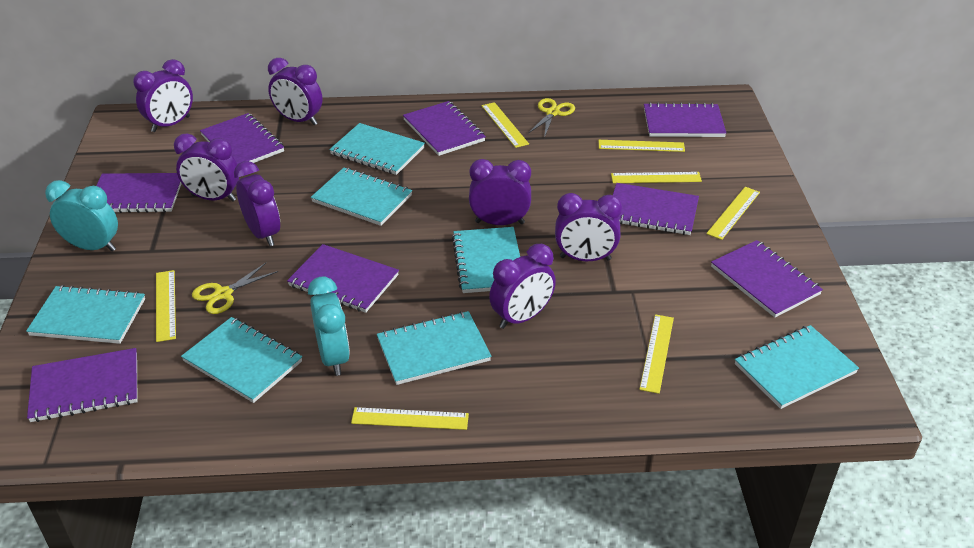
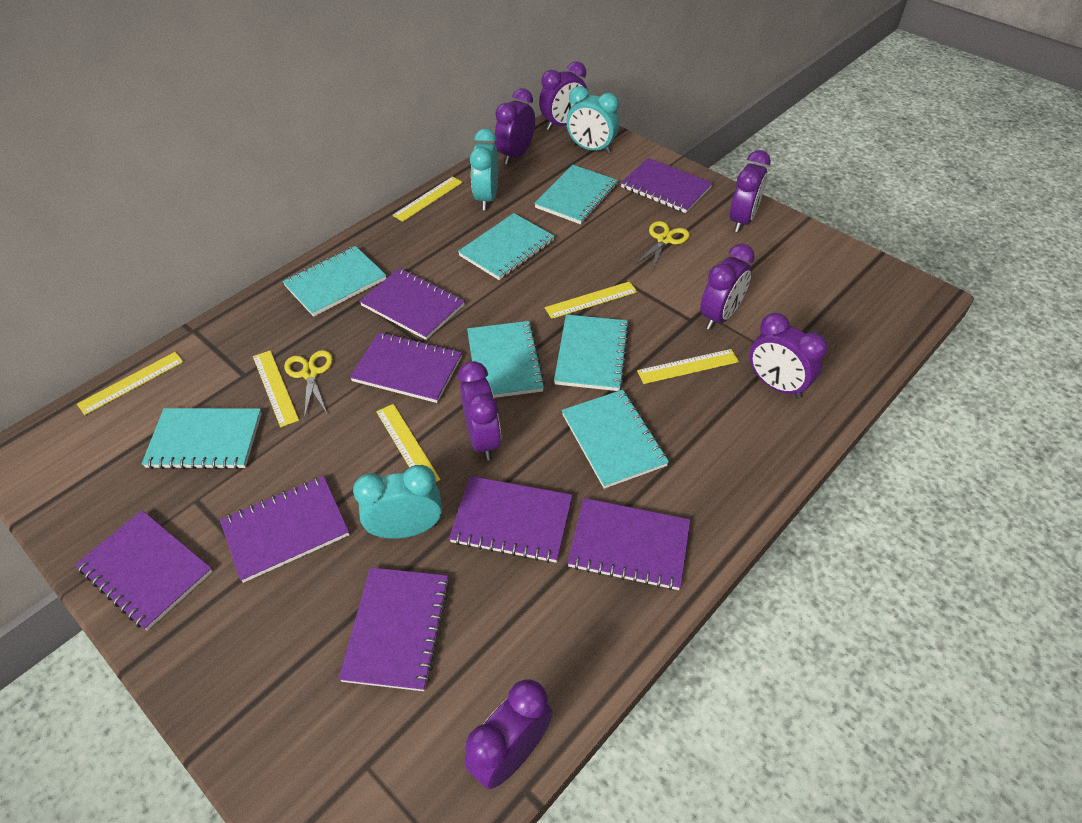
turquoise clock: 2 -> 3
yellow ruler: 7 -> 6

